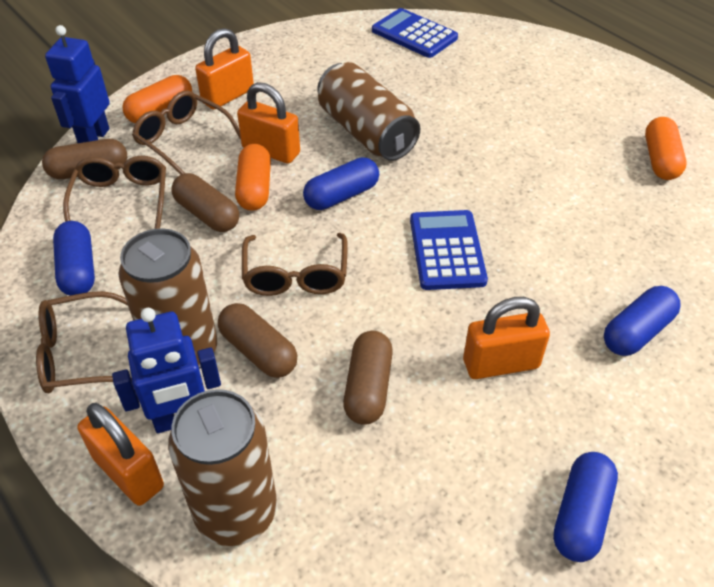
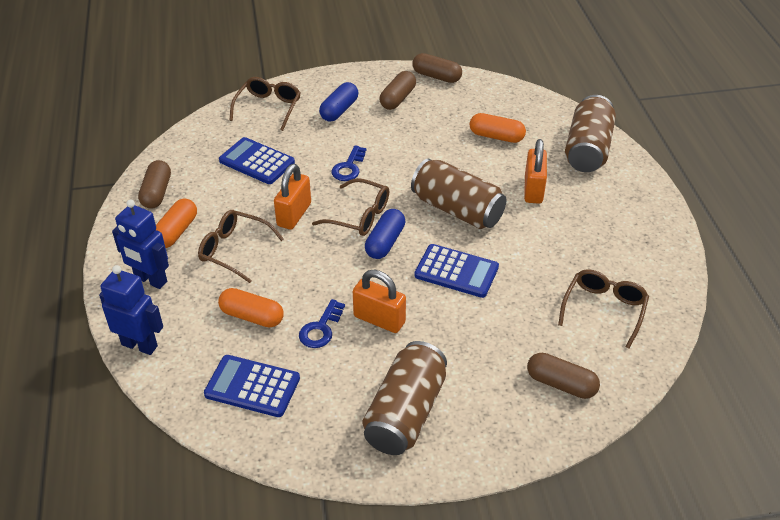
blue calculator: 2 -> 3
blue capsule: 4 -> 2
blue key: 0 -> 2
orange padlock: 4 -> 3

